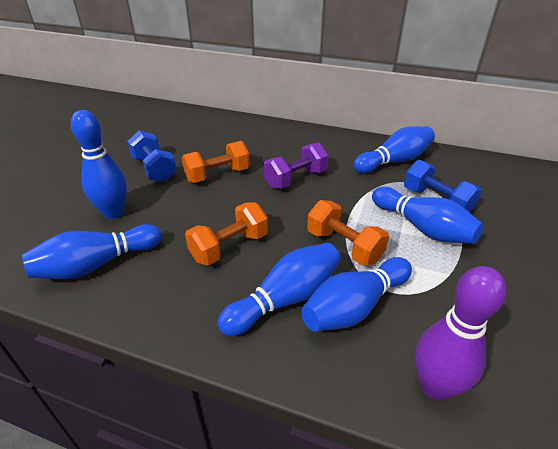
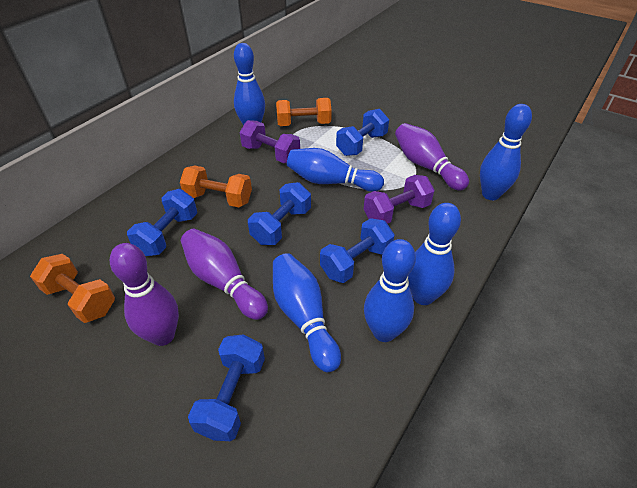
blue dumbbell: 2 -> 5
purple bowling pin: 1 -> 3
purple dumbbell: 1 -> 2

